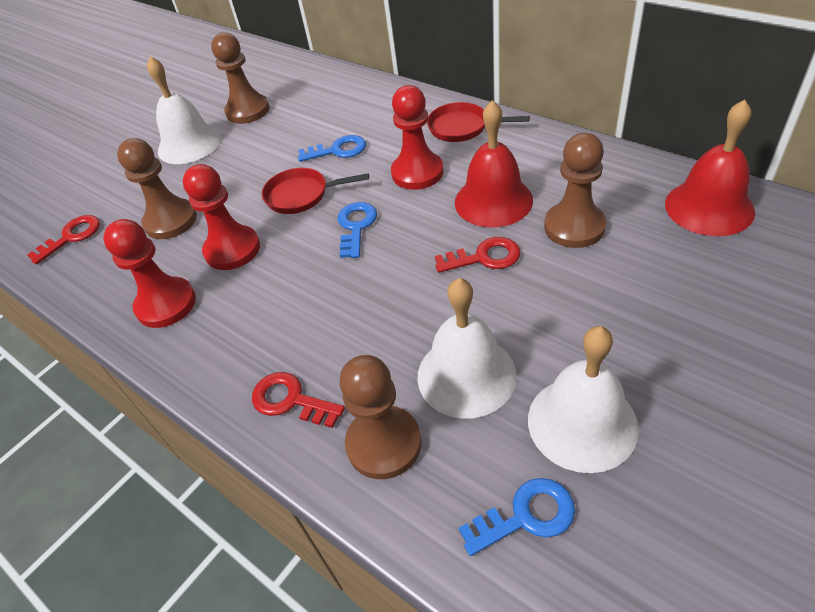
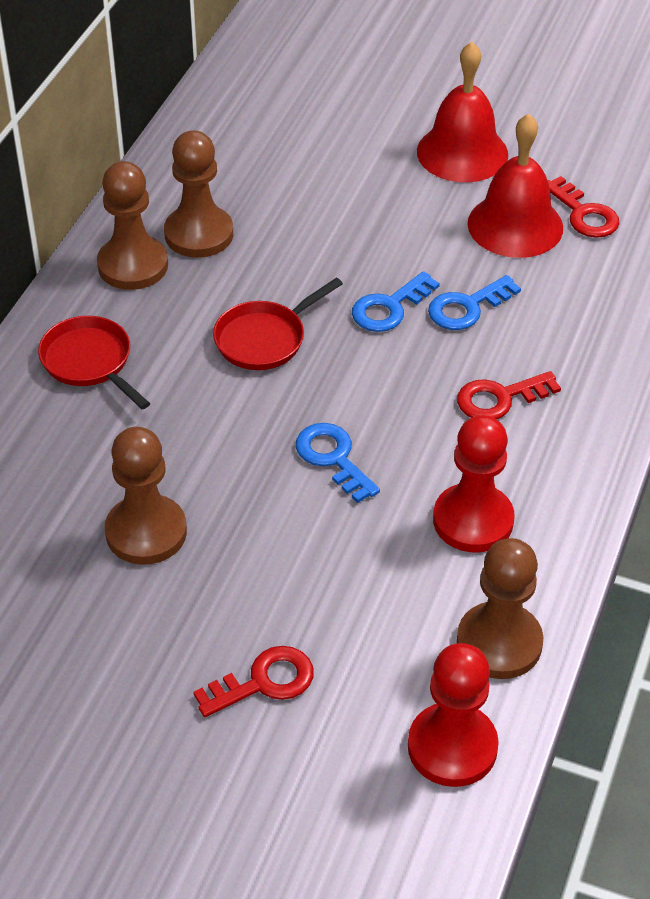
red pawn: 3 -> 2
white bell: 3 -> 0

